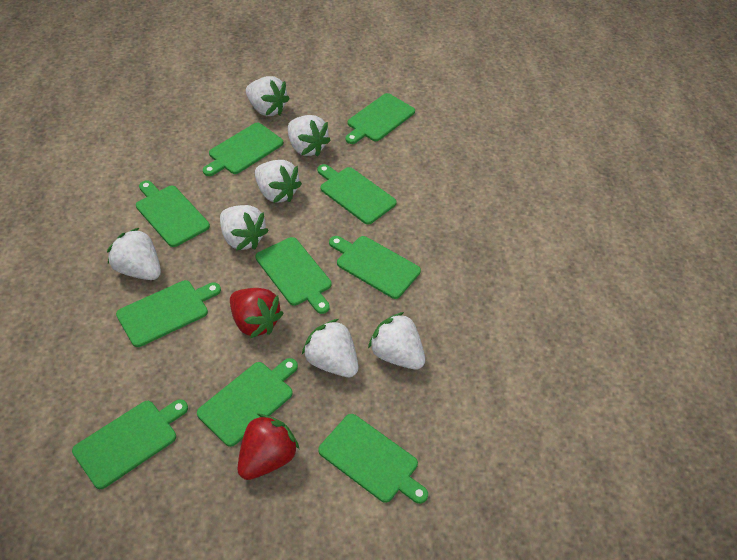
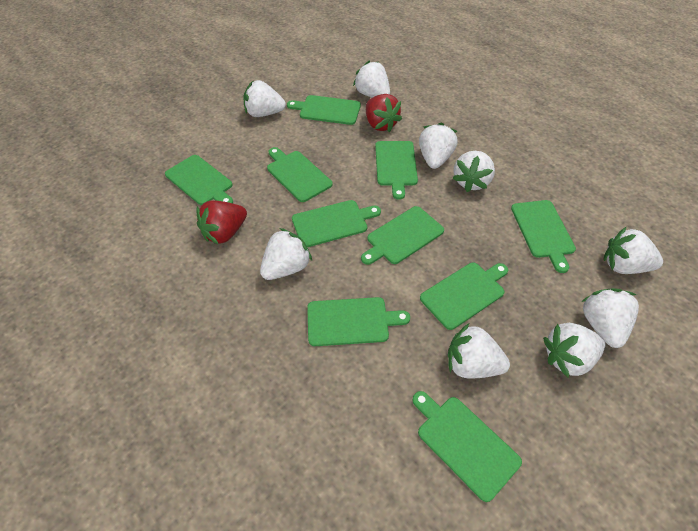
white strawberry: 7 -> 9

